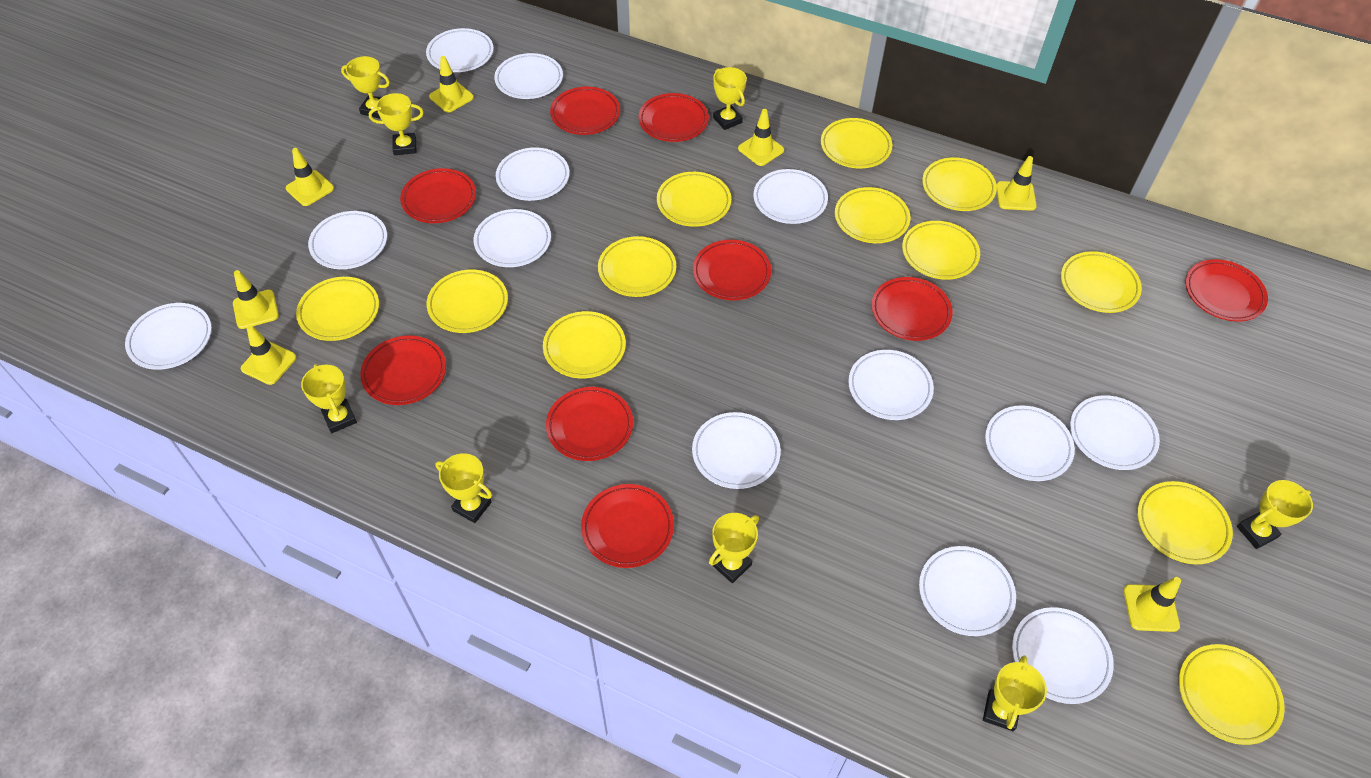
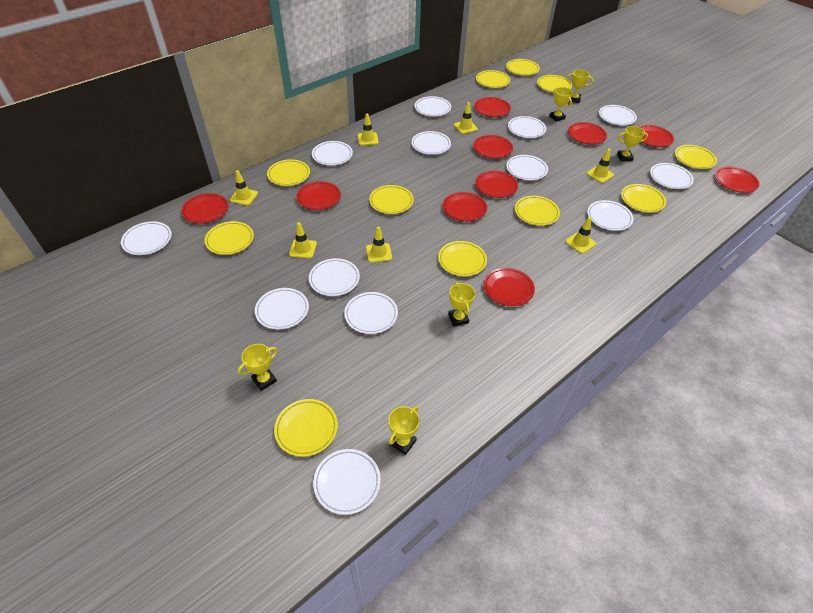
red plate: 9 -> 10
yellow plate: 12 -> 11
yellow trophy: 8 -> 6

